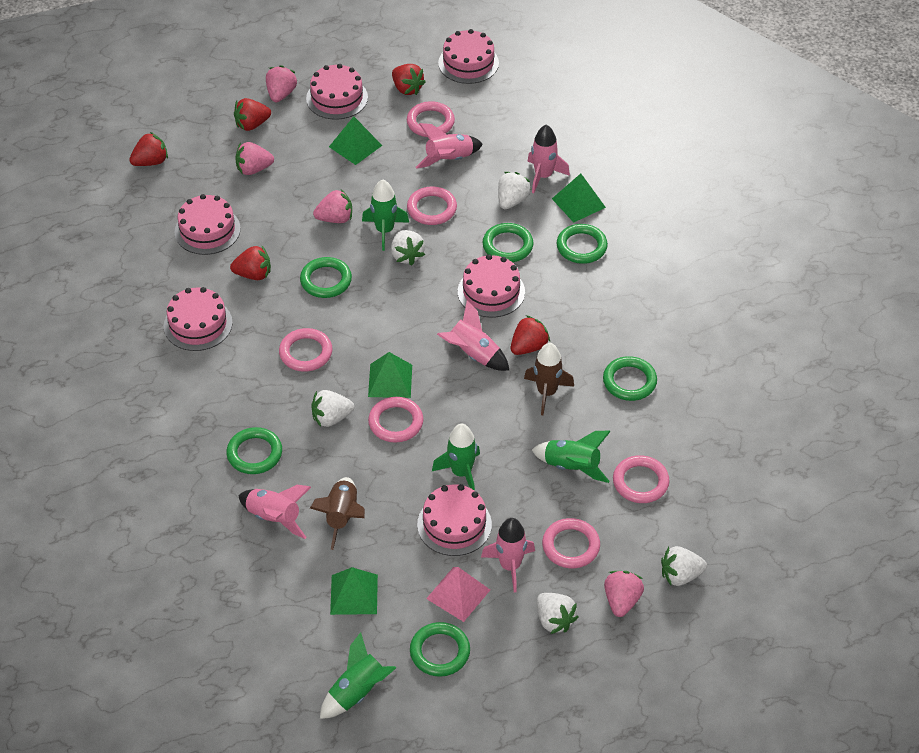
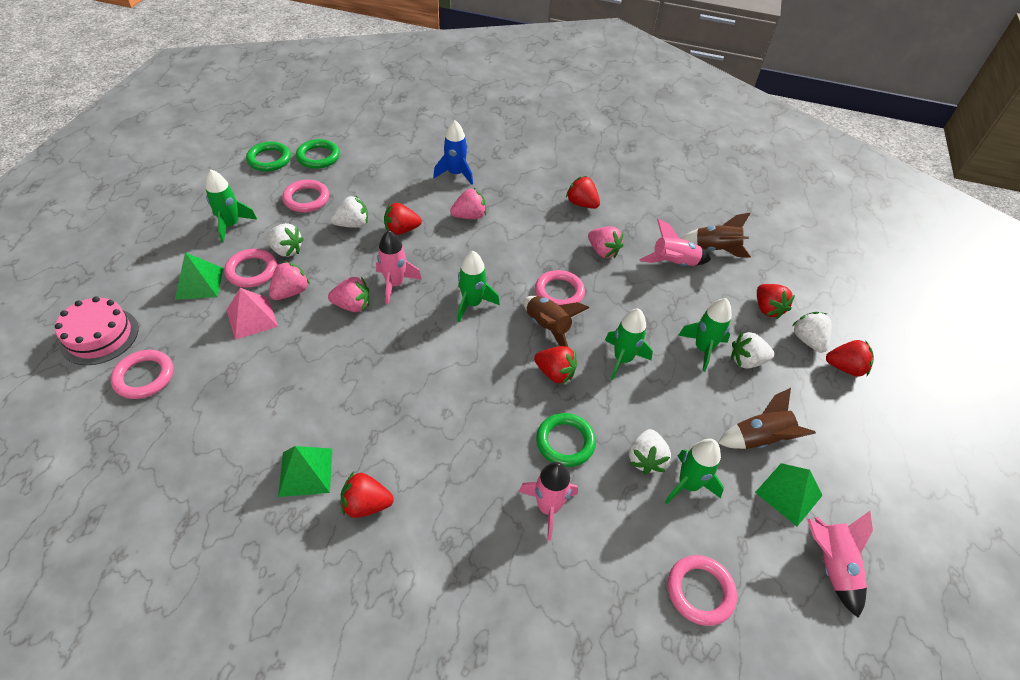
blue rocket: 0 -> 1
brown rocket: 2 -> 3
green pyramid: 4 -> 3
green ring: 6 -> 3
green rocket: 4 -> 5
pink cake: 6 -> 1
pink ring: 6 -> 5
pink rocket: 5 -> 4
red strawberry: 5 -> 6

